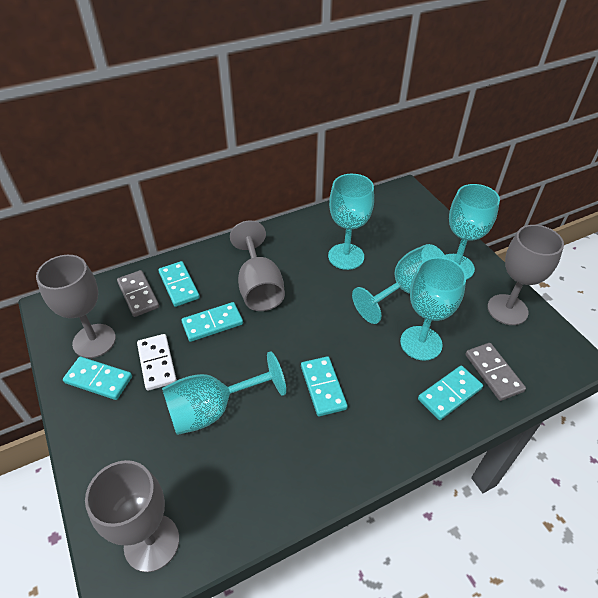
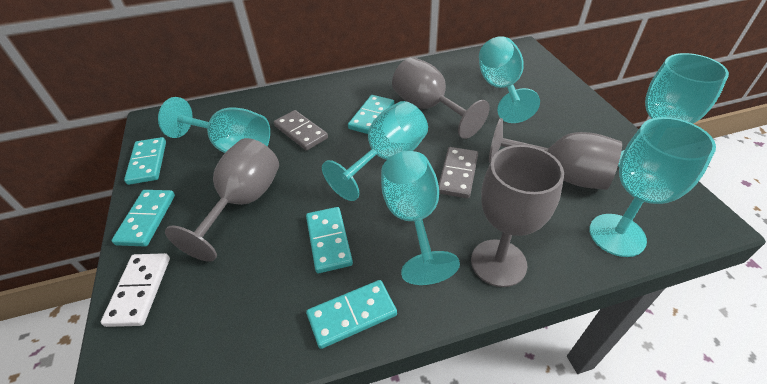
turquoise goblet: 5 -> 6

